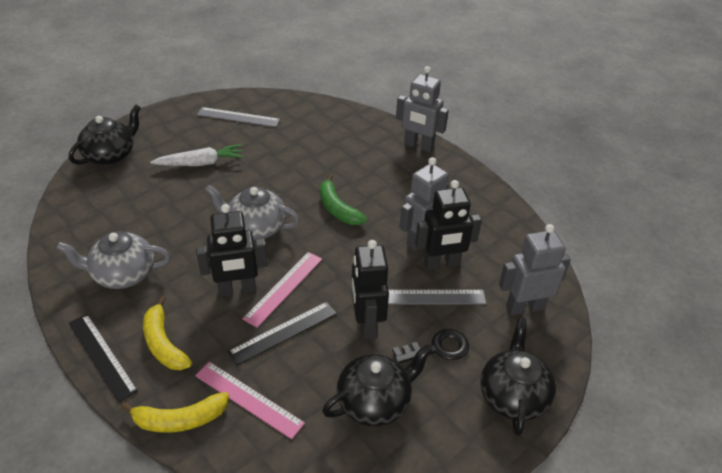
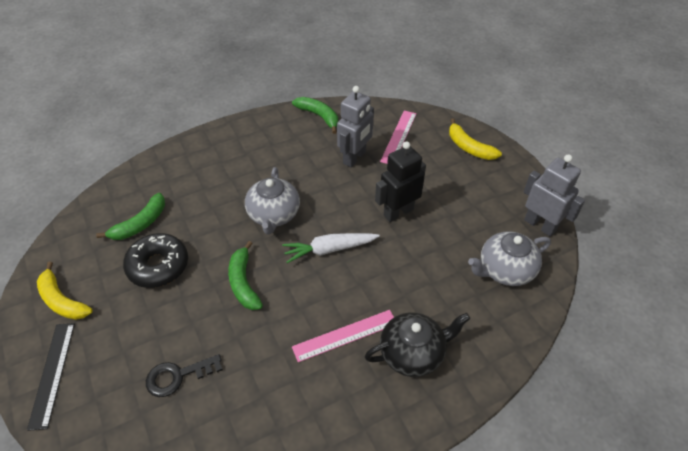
black donut: 0 -> 1
black robot: 3 -> 1
black ruler: 2 -> 1
black teapot: 3 -> 1
green banana: 1 -> 3
grey robot: 3 -> 2
grey ruler: 2 -> 0

